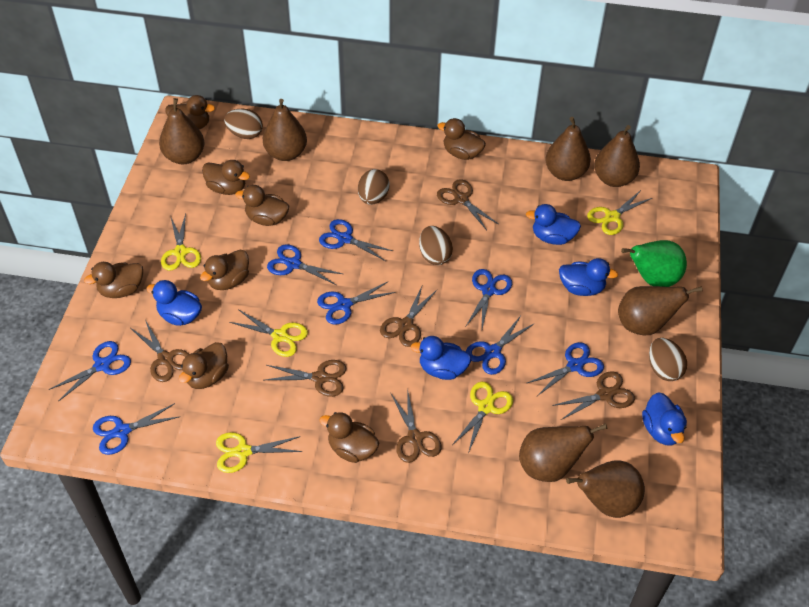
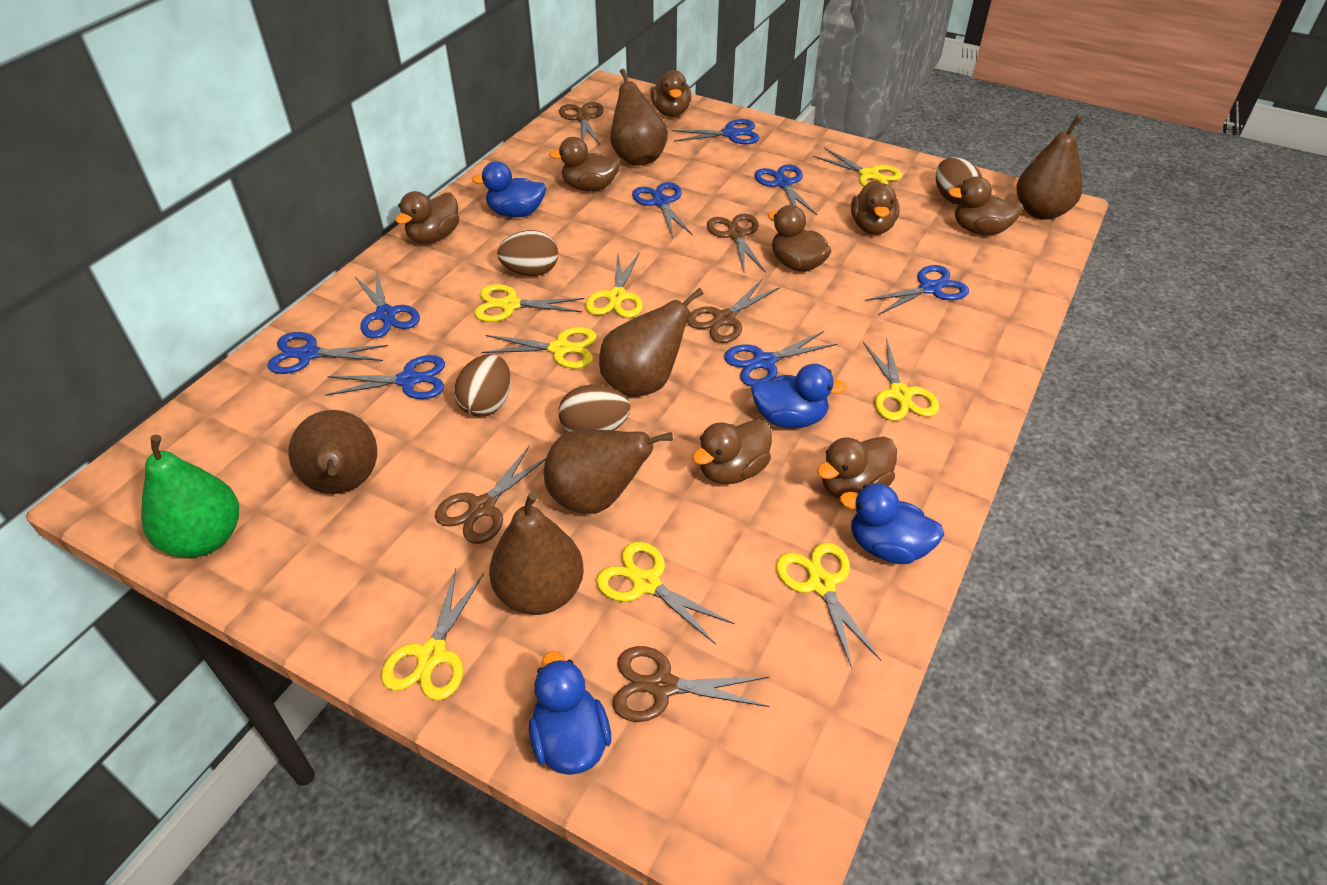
blue duck: 5 -> 4
brown pear: 7 -> 6
brown scissors: 6 -> 5
yellow scissors: 5 -> 8

